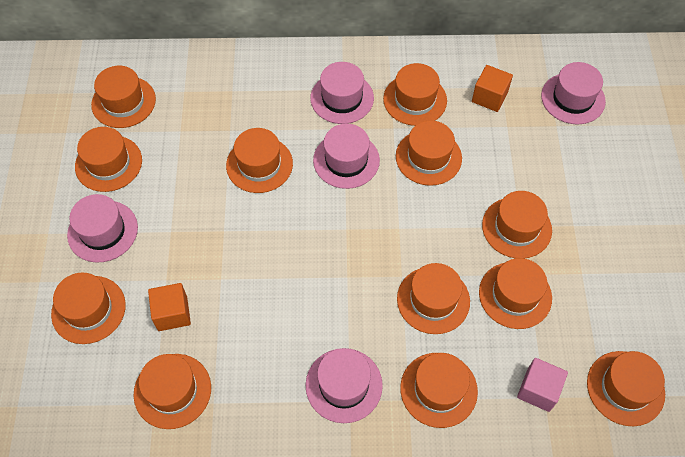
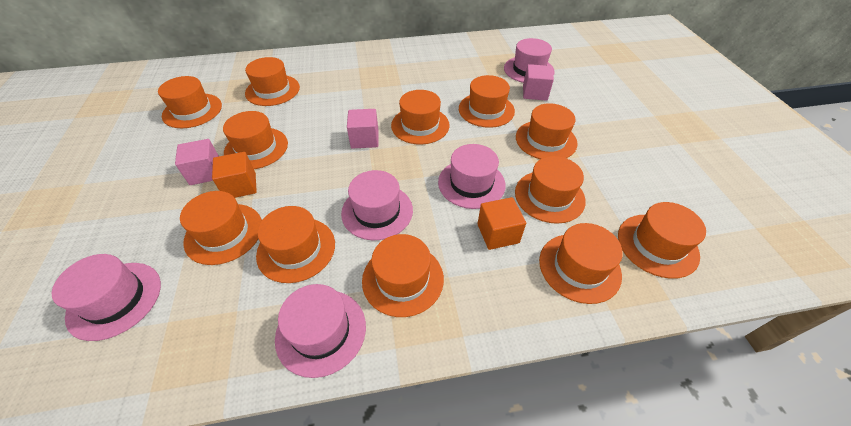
pink cube: 1 -> 3

